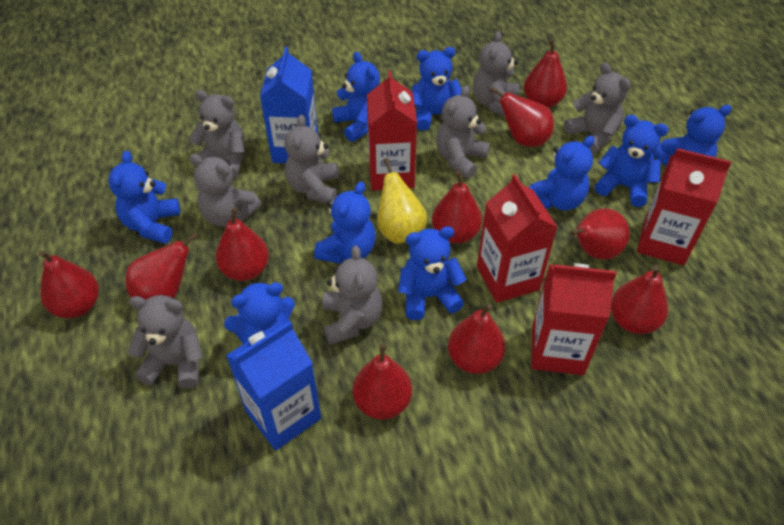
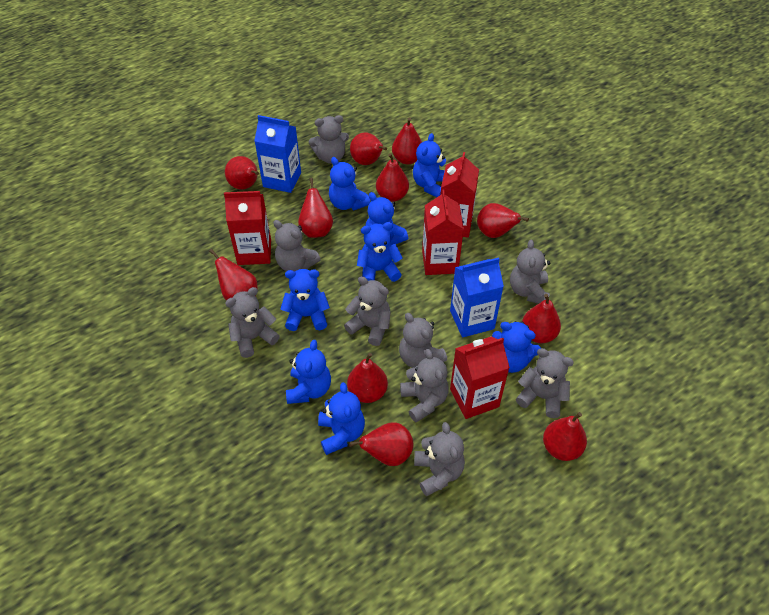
blue teddy bear: 9 -> 8
grey teddy bear: 8 -> 9
red pear: 10 -> 11
yellow pear: 1 -> 0

